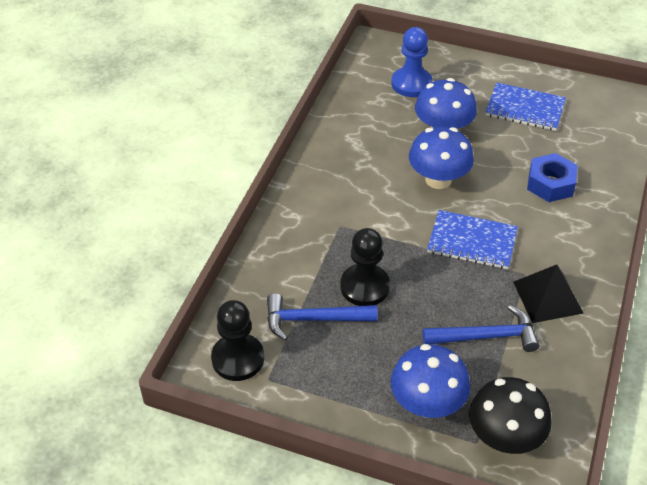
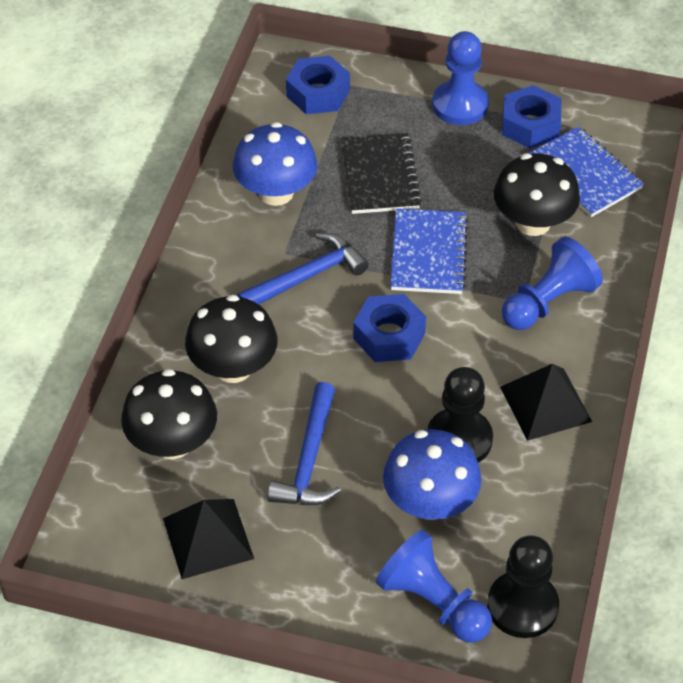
black mushroom: 1 -> 3
black notebook: 0 -> 1
black pyramid: 1 -> 2
blue mushroom: 3 -> 2
blue nut: 1 -> 3
blue pawn: 1 -> 3

